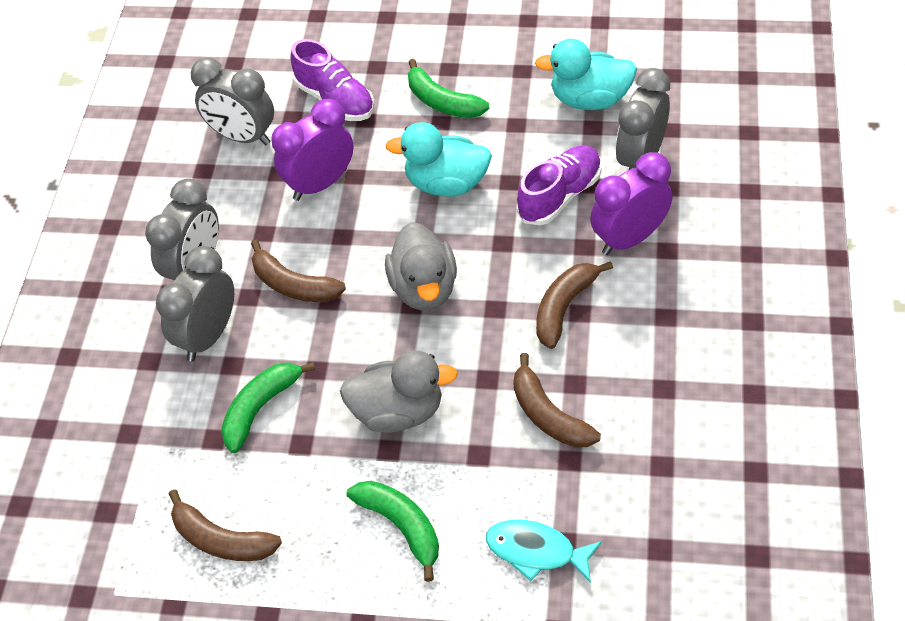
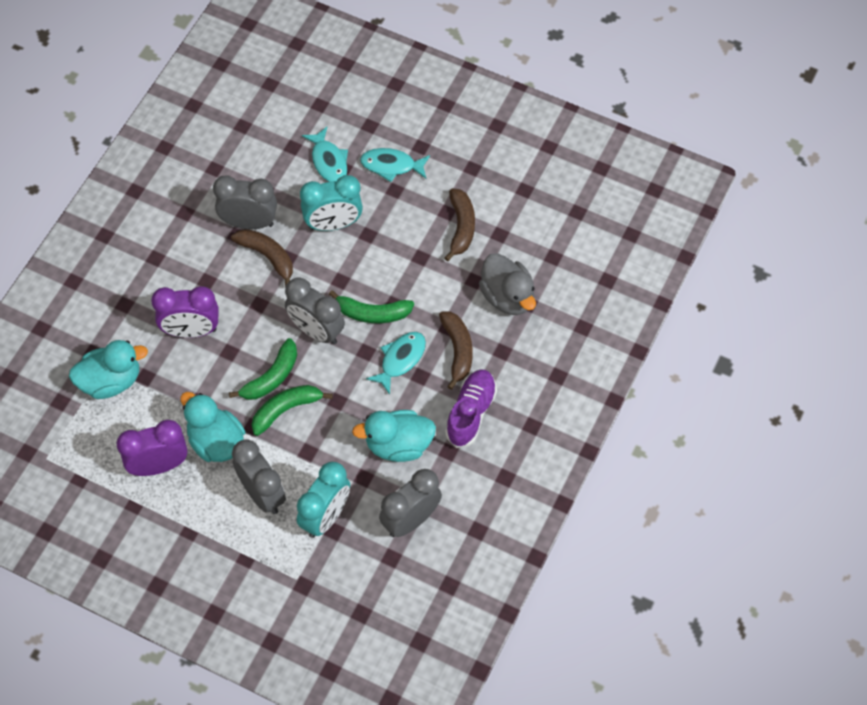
brown banana: 4 -> 3
grey duck: 2 -> 1
purple shoe: 2 -> 1
turquoise clock: 0 -> 2
turquoise duck: 2 -> 3
turquoise fish: 1 -> 3

